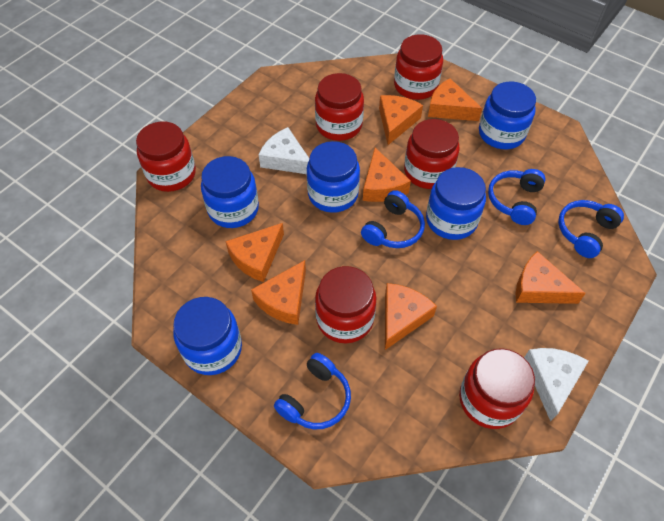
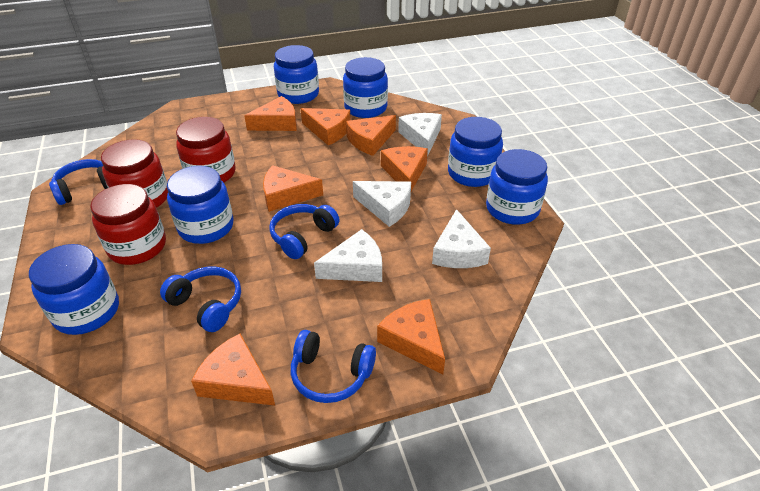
blue jar: 5 -> 6
red jar: 6 -> 3
white cheese: 2 -> 4

